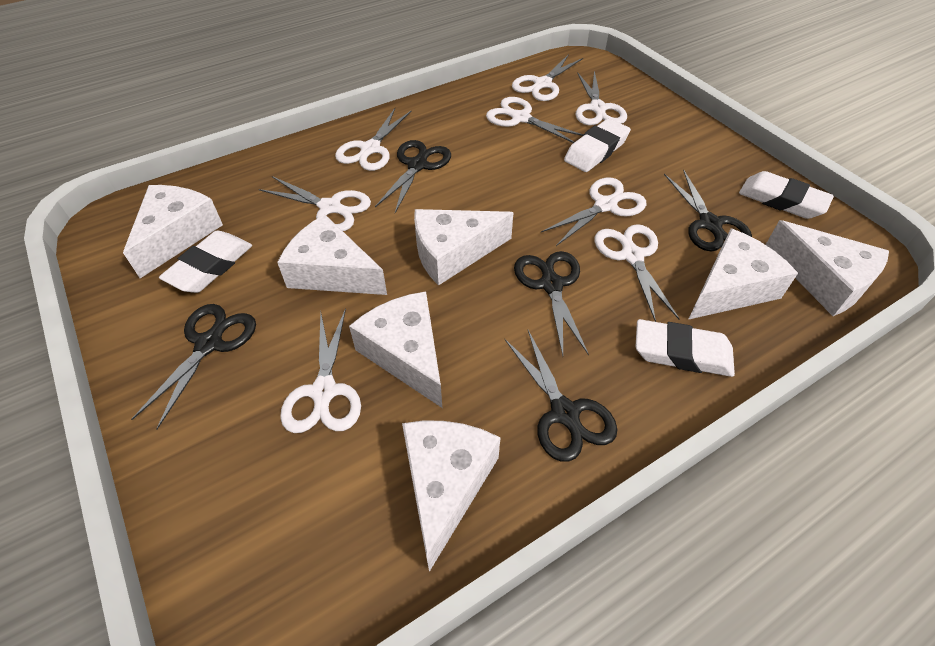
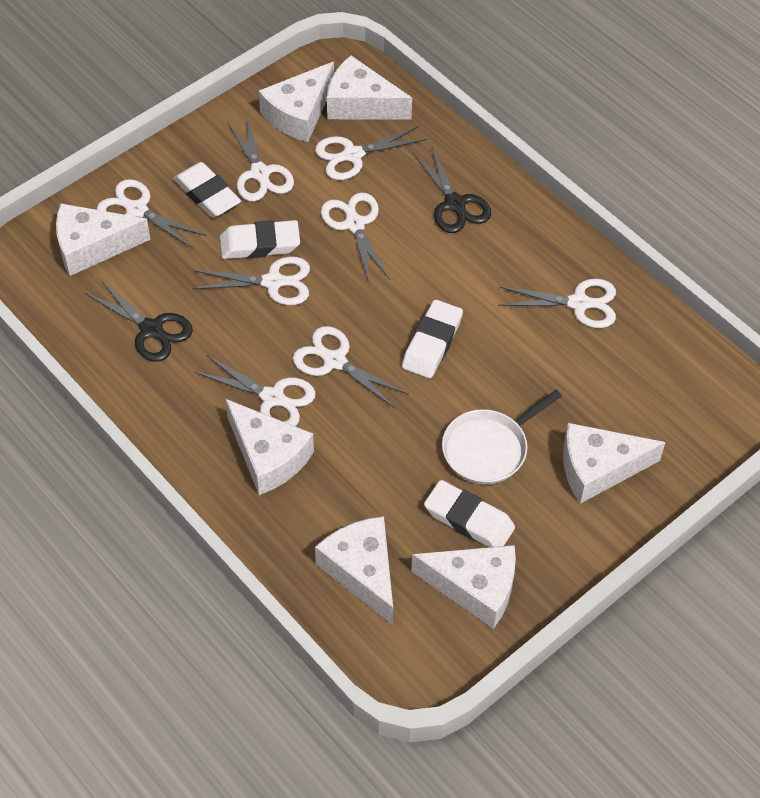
black scissors: 5 -> 2
white pan: 0 -> 1

